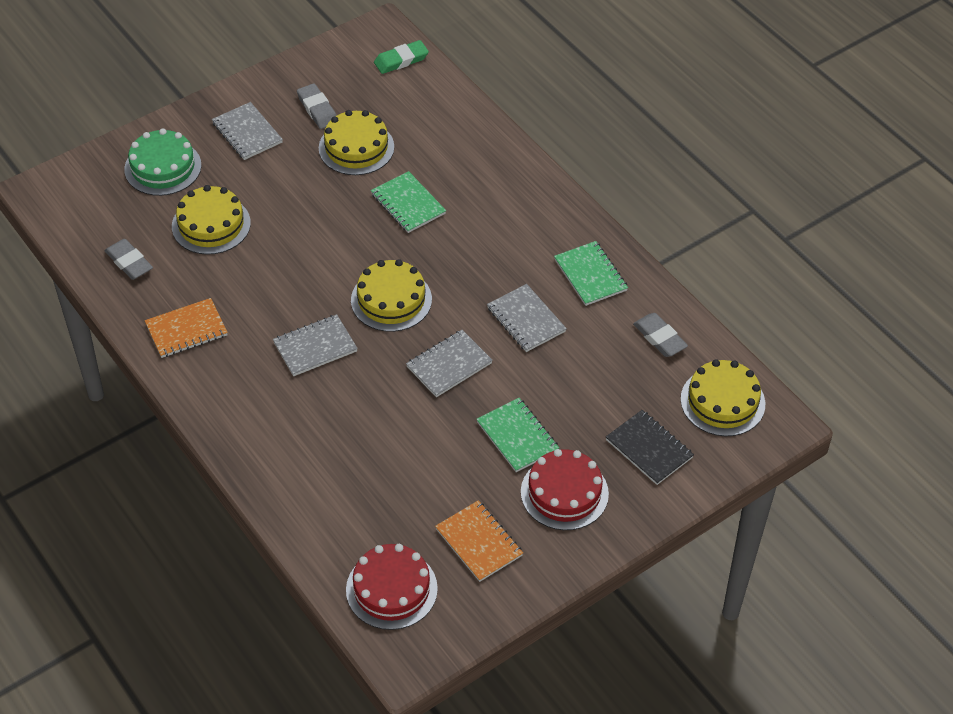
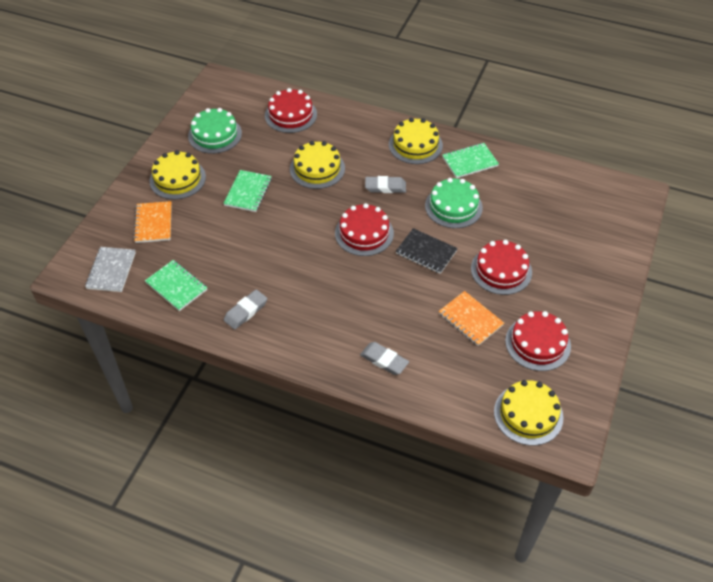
green cake: 1 -> 2
green eraser: 1 -> 0
grey notebook: 4 -> 1
red cake: 2 -> 4

